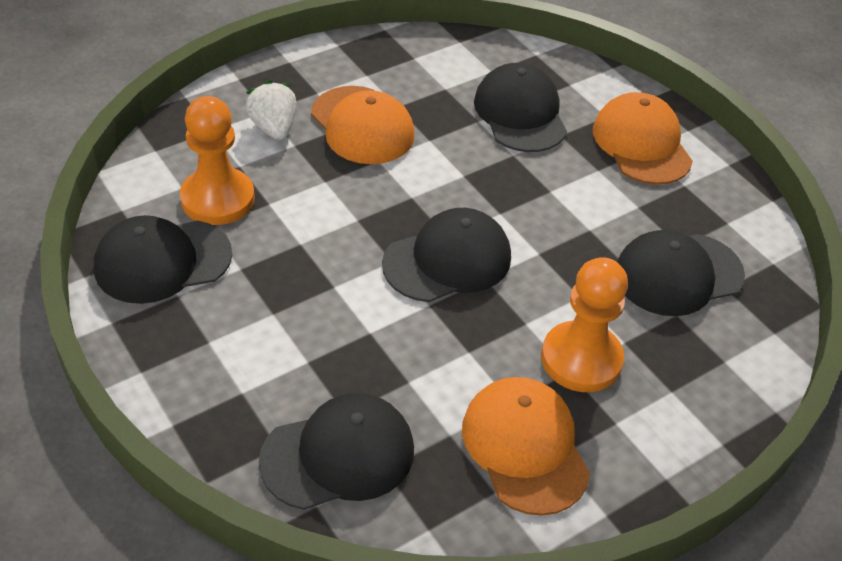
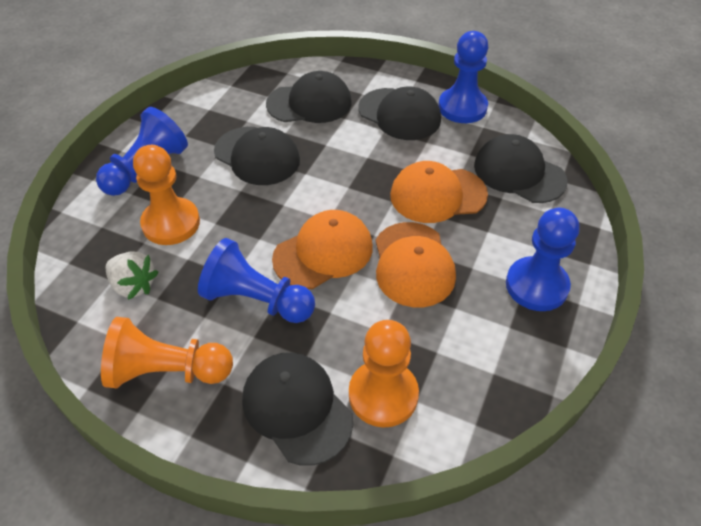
blue pawn: 0 -> 4
orange pawn: 2 -> 3

